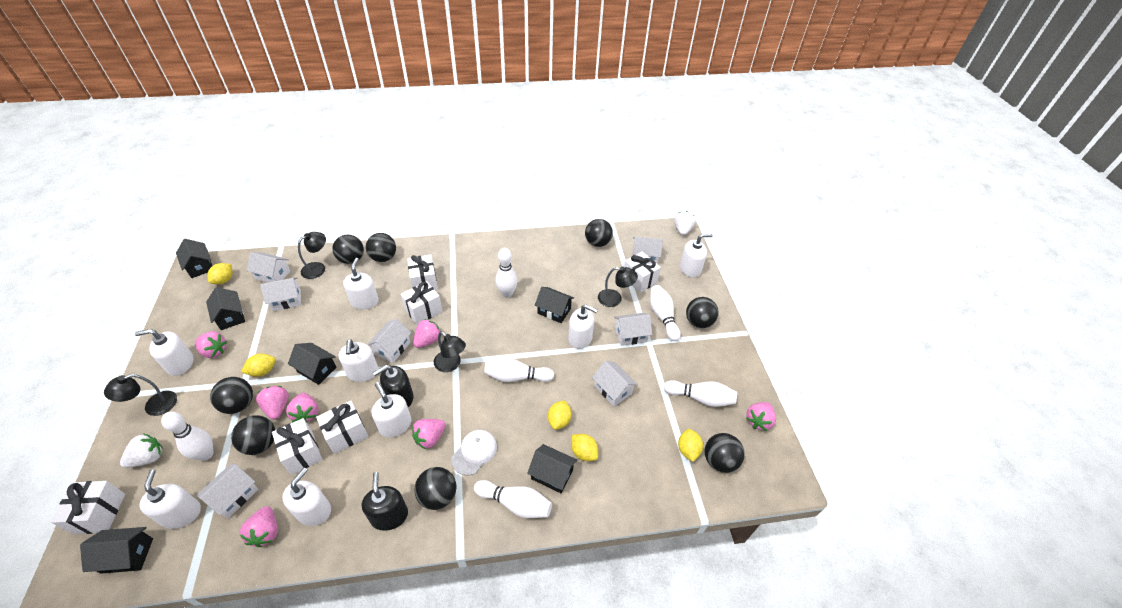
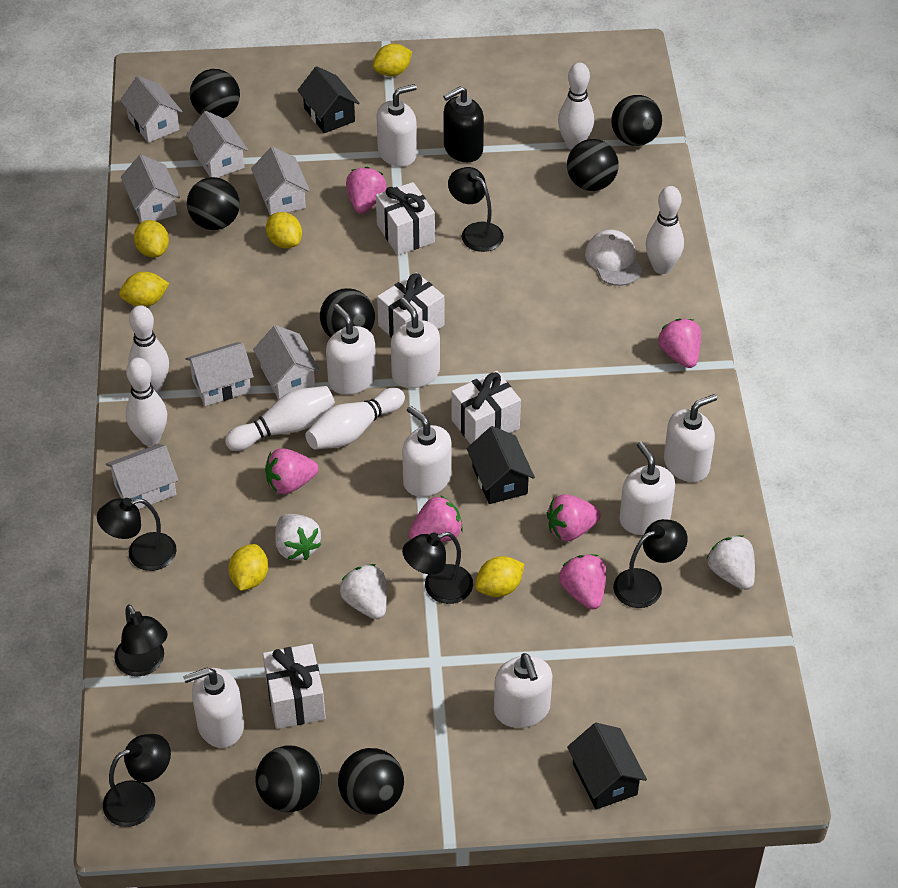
black ball: 8 -> 7
black house: 6 -> 3
black lamp: 4 -> 6
black soap dispenser: 2 -> 1
pink strawberry: 7 -> 6
white gift: 6 -> 4
white strawberry: 2 -> 3
yellow lemon: 5 -> 6

